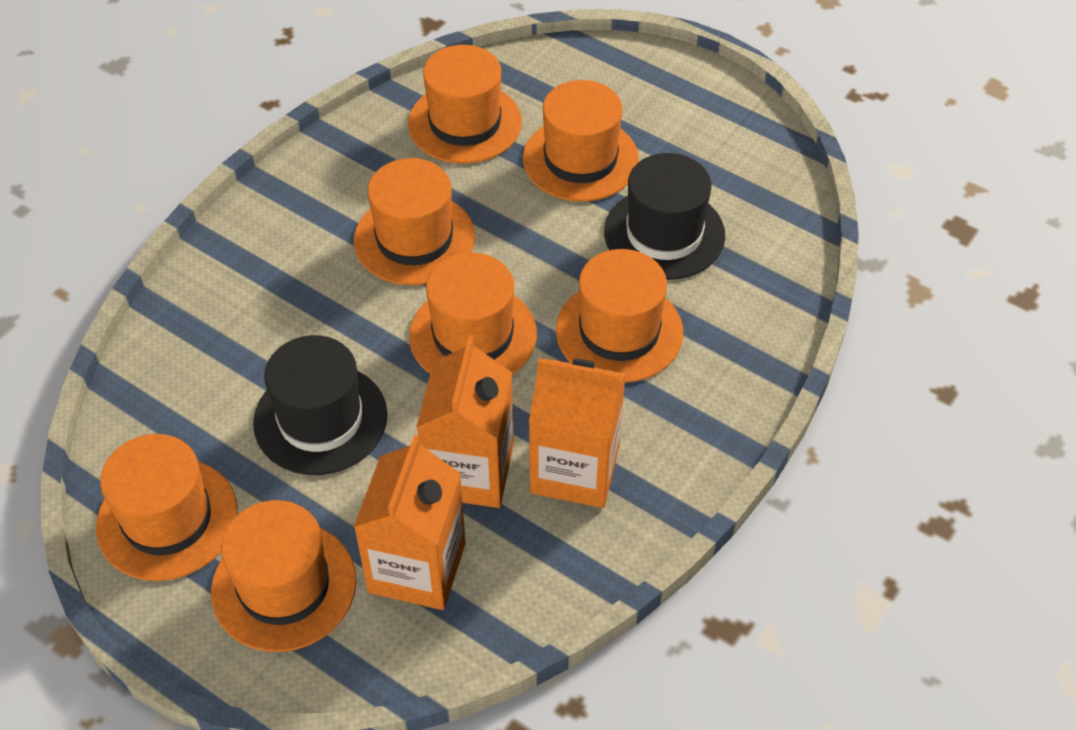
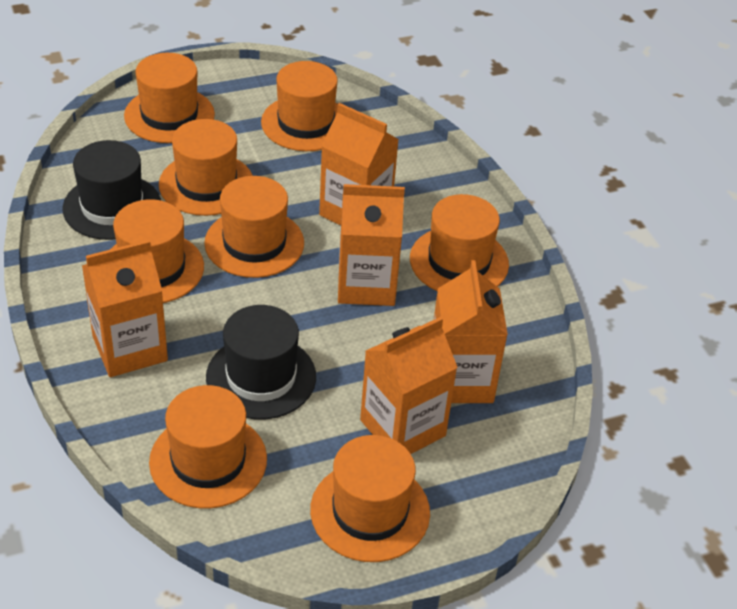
orange carton: 3 -> 5
orange hat: 7 -> 8

